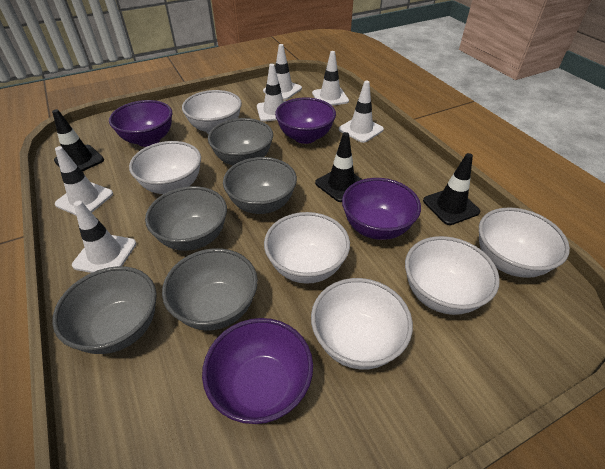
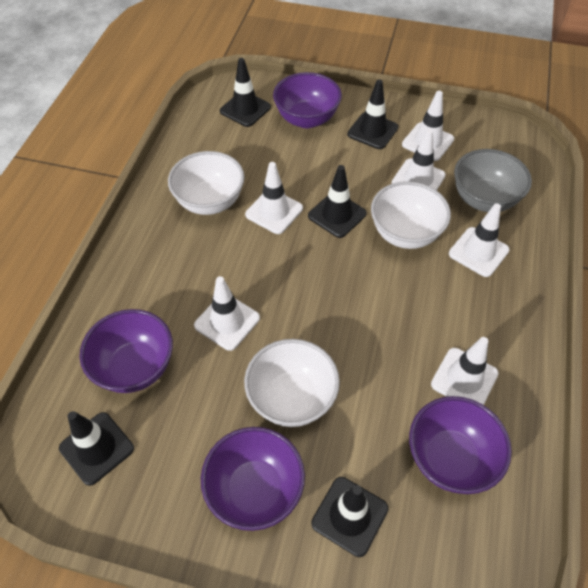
black traffic cone: 3 -> 5
grey bowl: 5 -> 1
white bowl: 6 -> 3

